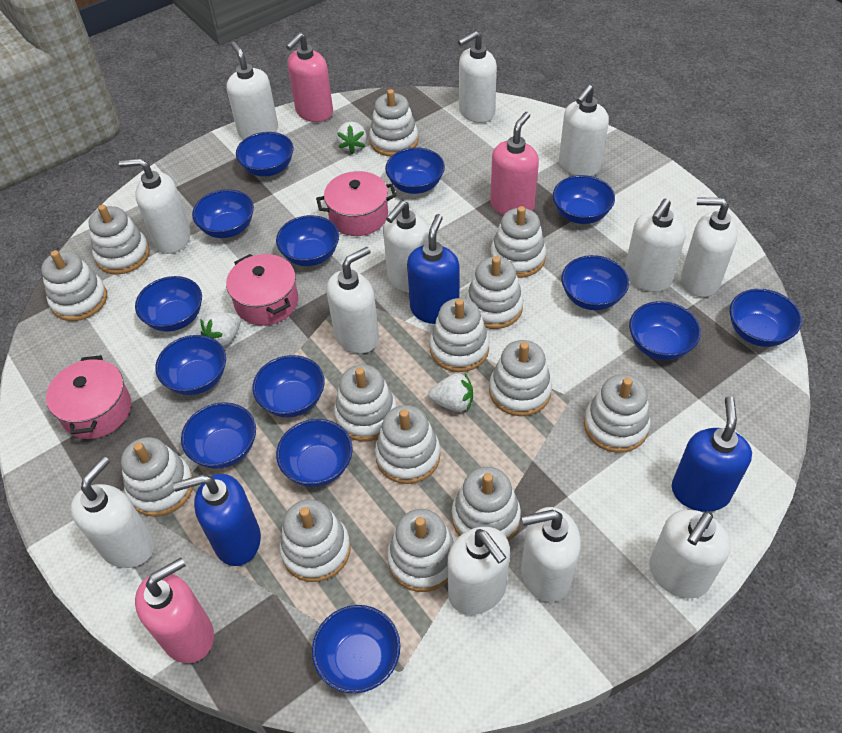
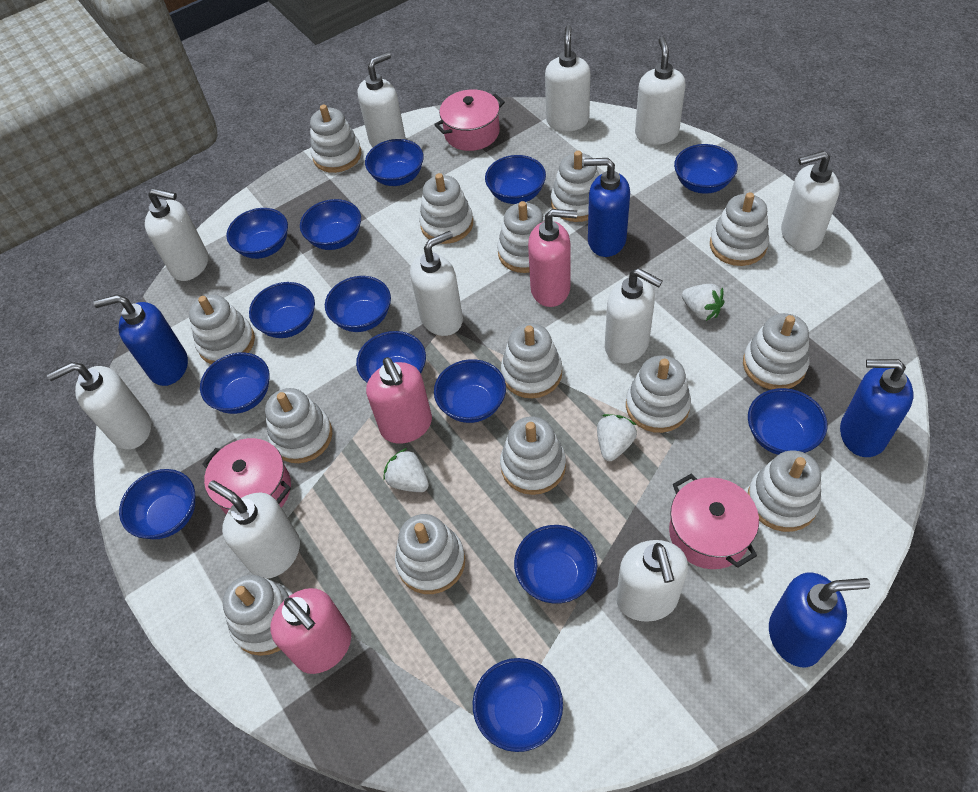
blue soap dispenser: 3 -> 4
white soap dispenser: 12 -> 10

